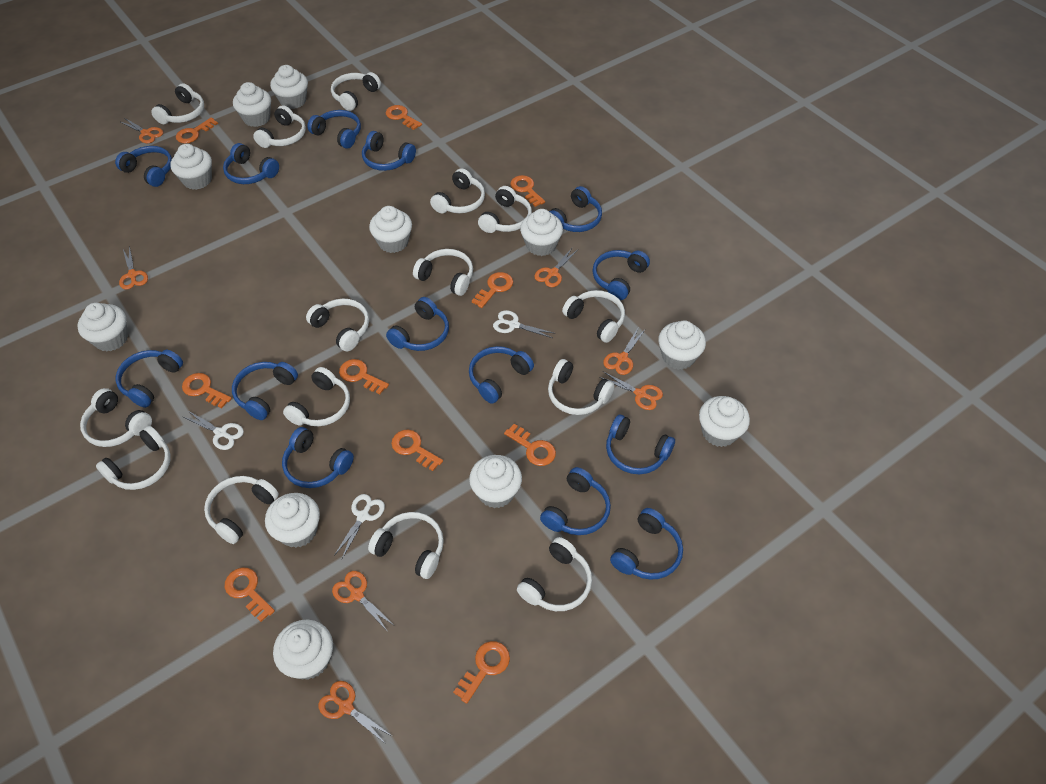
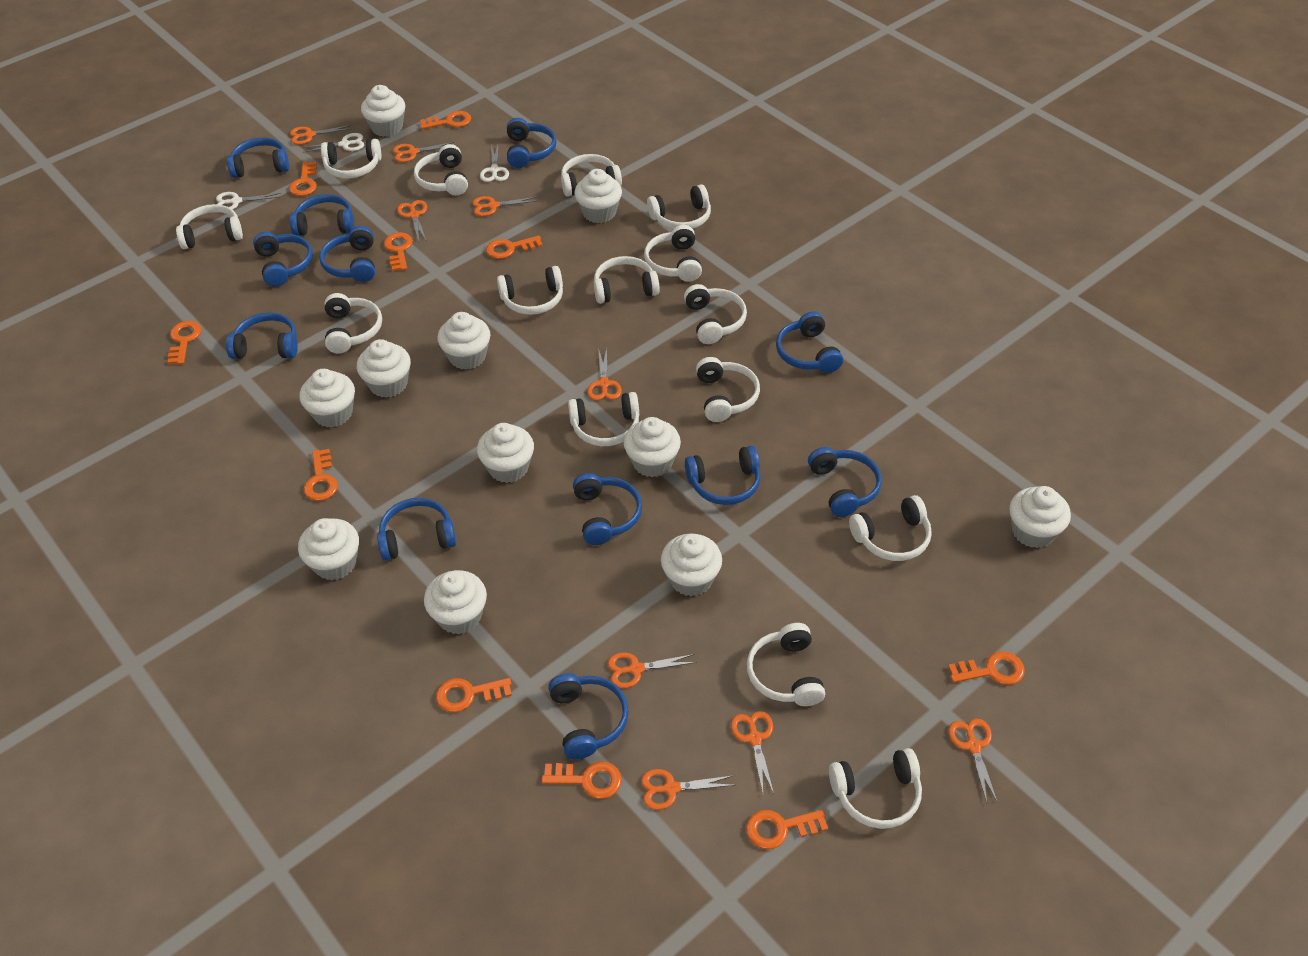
blue headphones: 14 -> 12
orange scissors: 7 -> 9

